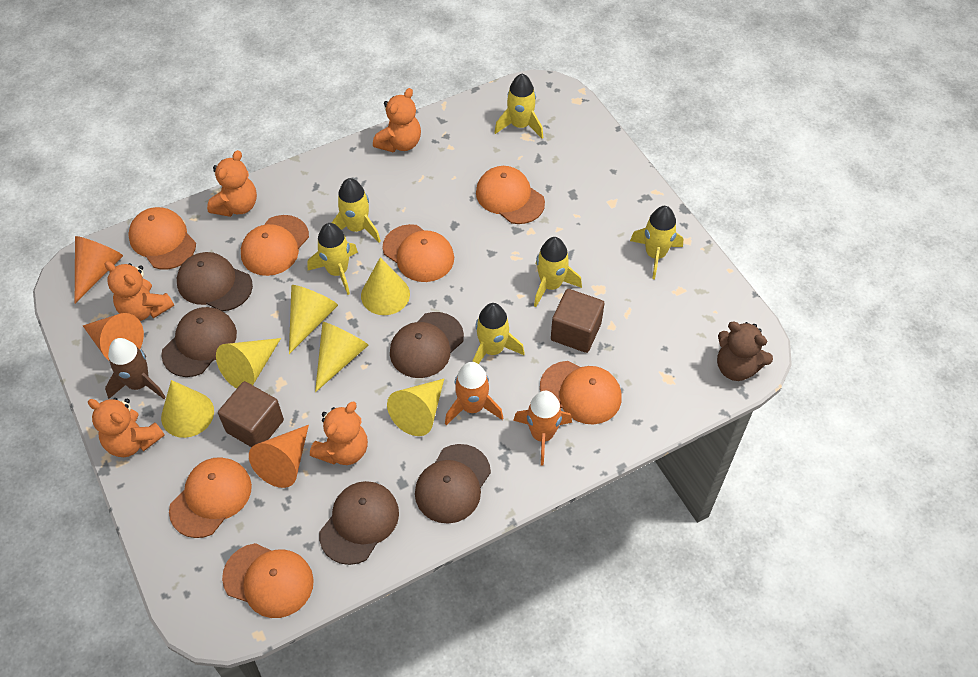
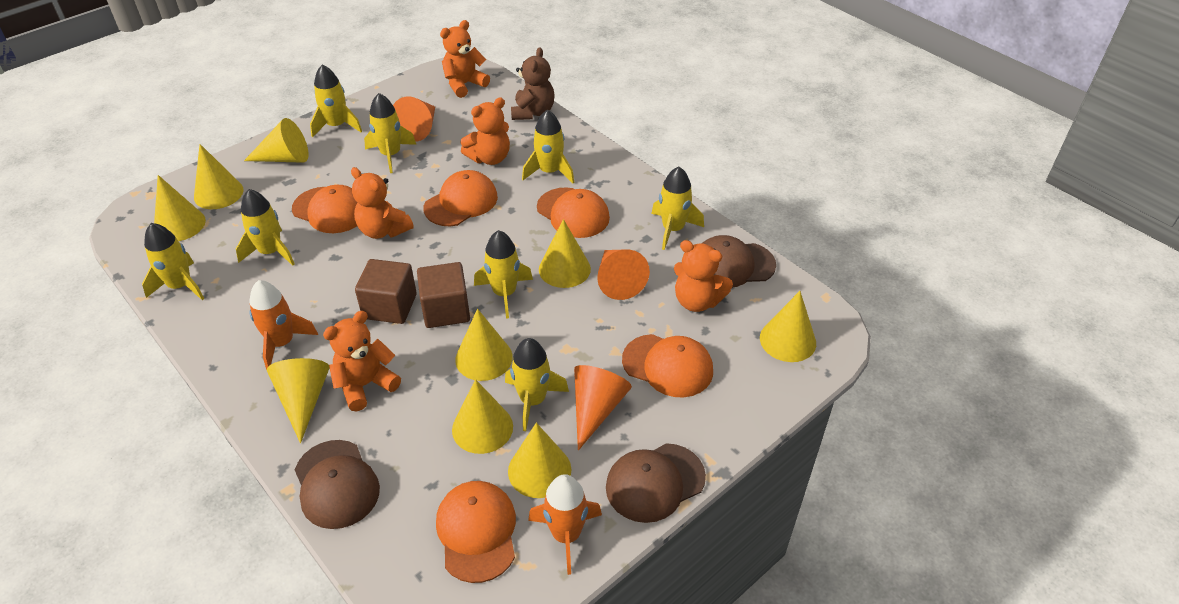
brown cap: 5 -> 3
brown rocket: 1 -> 0
orange cap: 7 -> 5
yellow cone: 6 -> 9
yellow rocket: 6 -> 8

